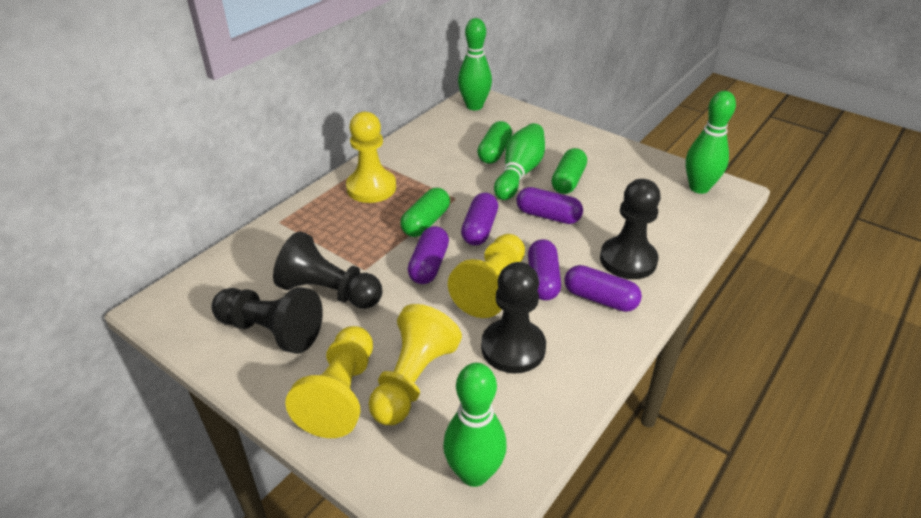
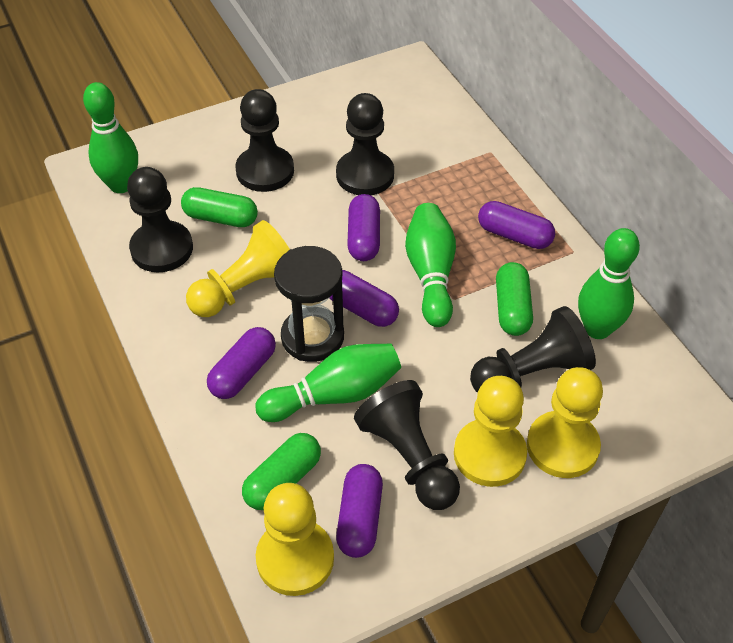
black hourglass: 0 -> 1
black pawn: 4 -> 5

